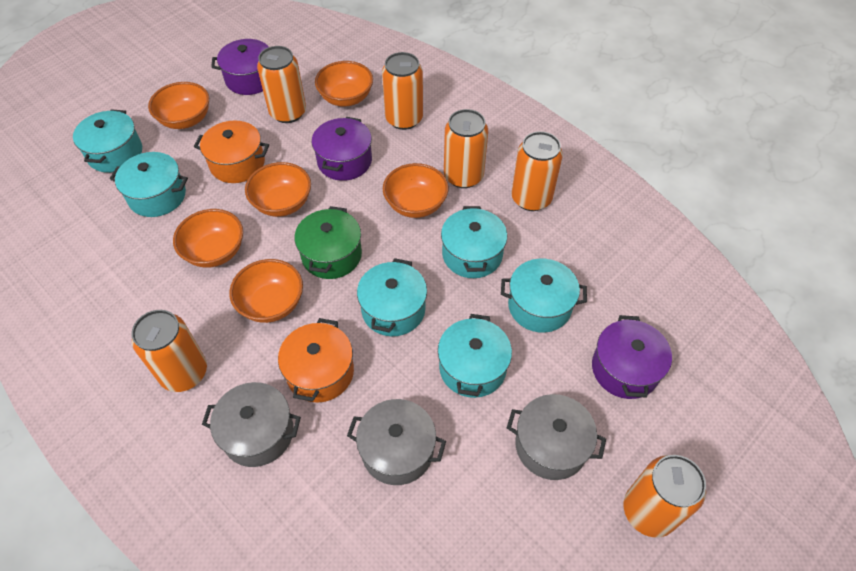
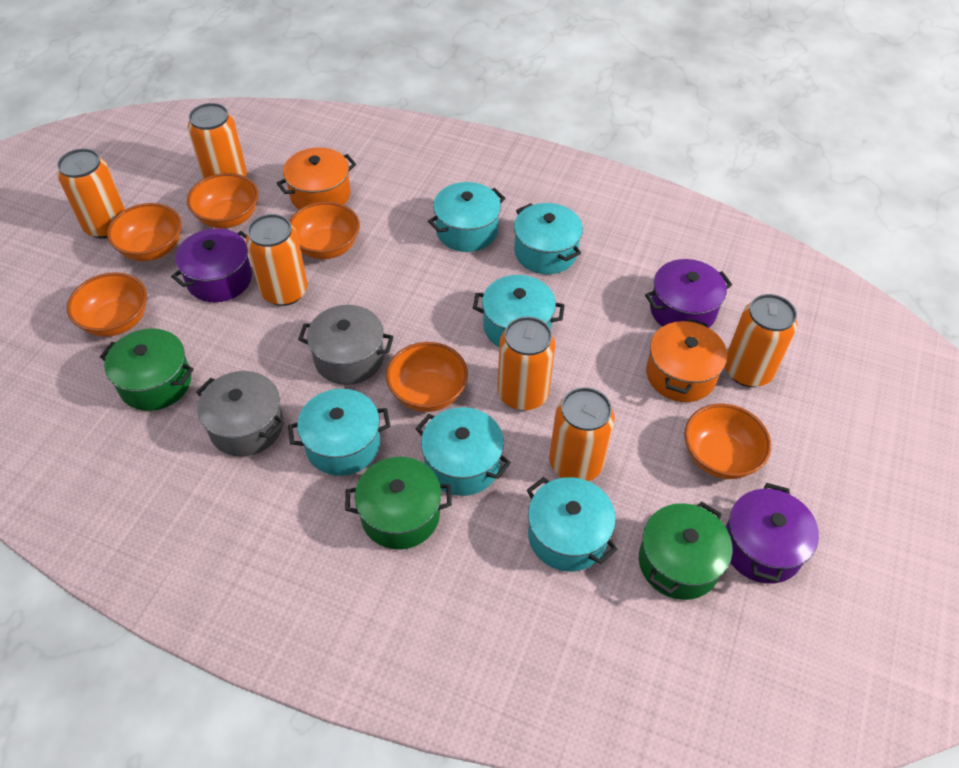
green pot: 1 -> 3
grey pot: 3 -> 2

